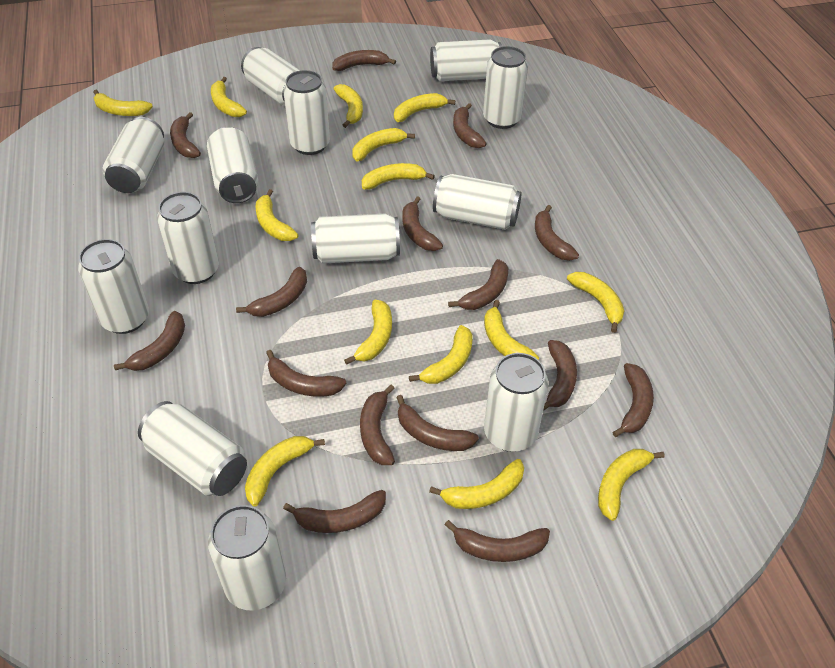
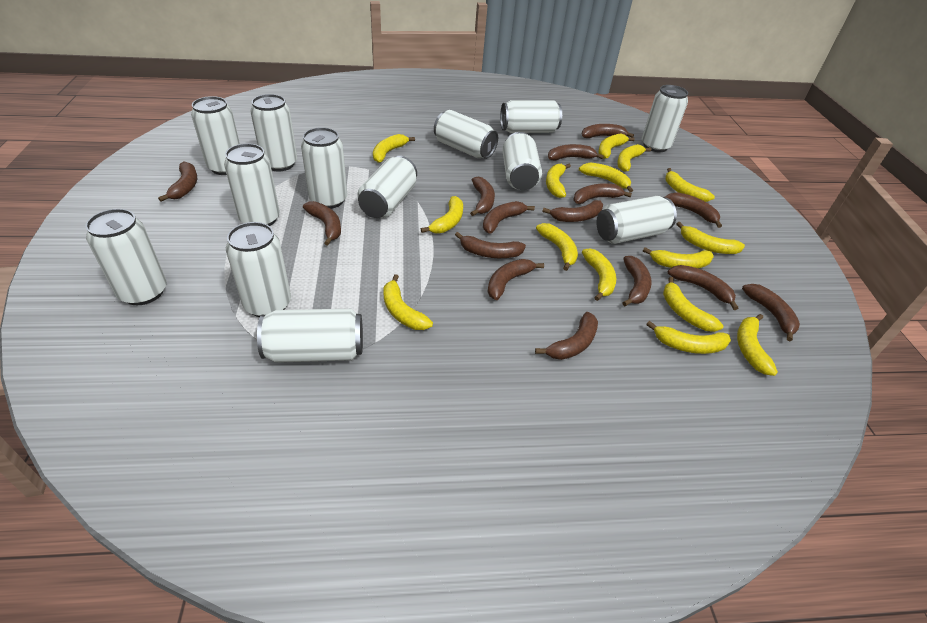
yellow banana: 14 -> 15

